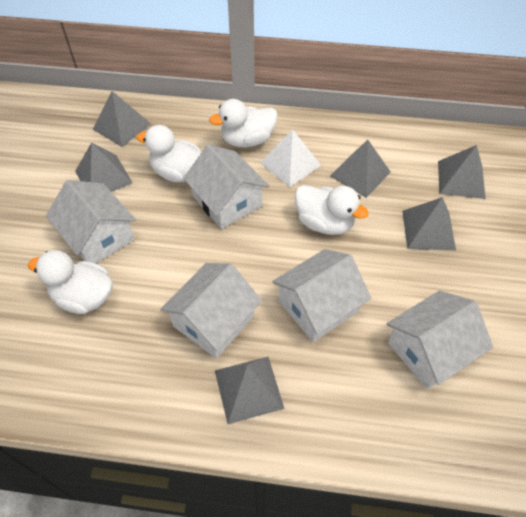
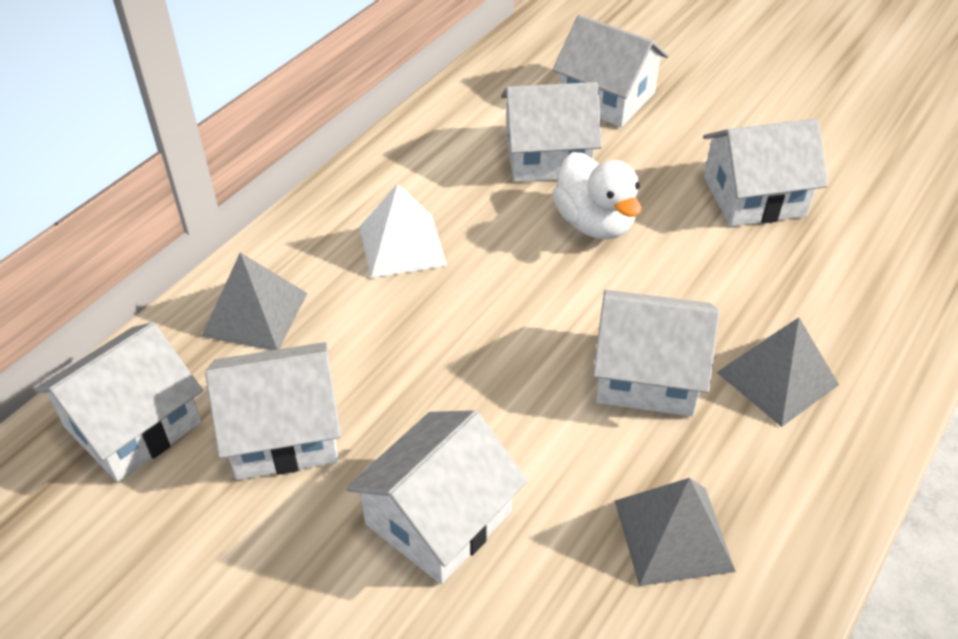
grey pyramid: 6 -> 3
white duck: 4 -> 1
white house: 5 -> 7

